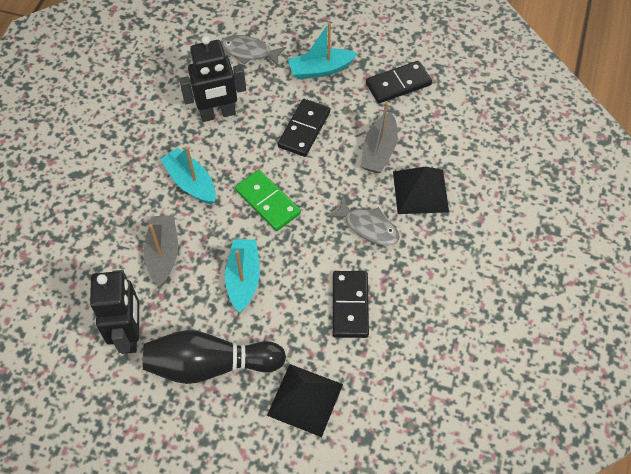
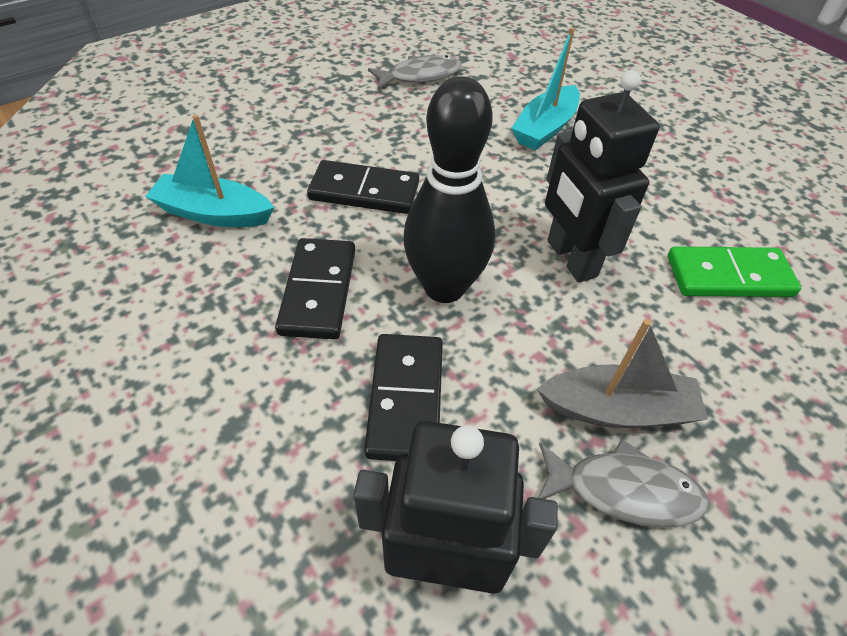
black pyramid: 2 -> 0
grey boat: 2 -> 1
turquoise boat: 3 -> 2

